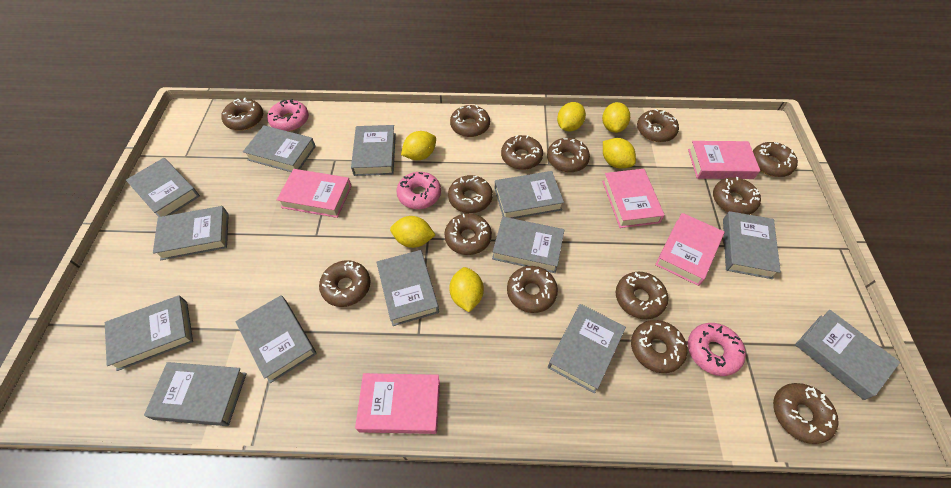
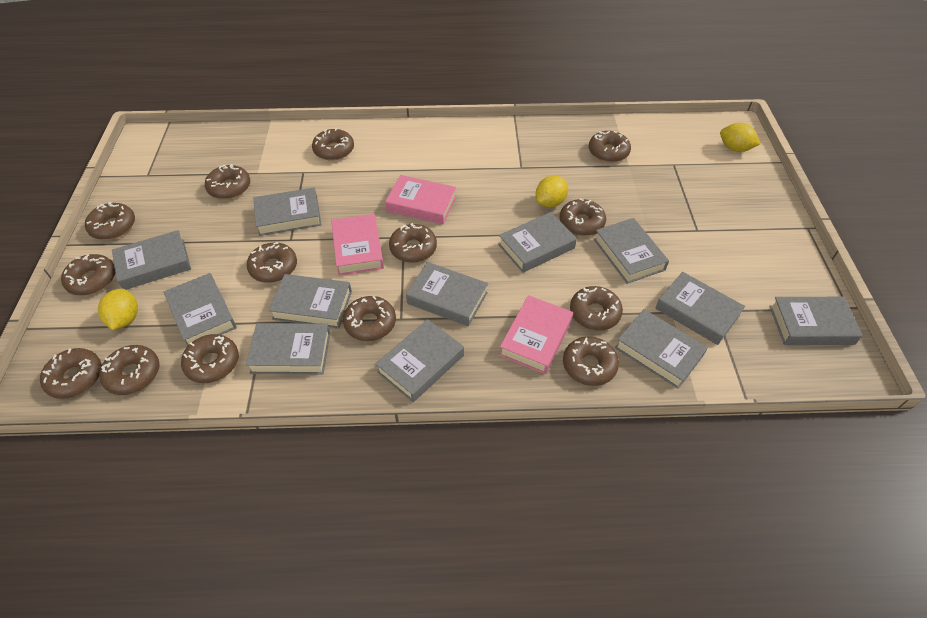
grey book: 13 -> 12
pink book: 5 -> 3
pink donut: 3 -> 0
yellow lemon: 6 -> 3

